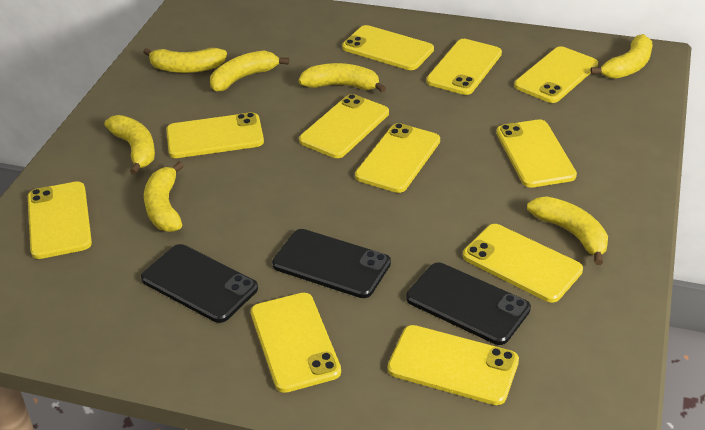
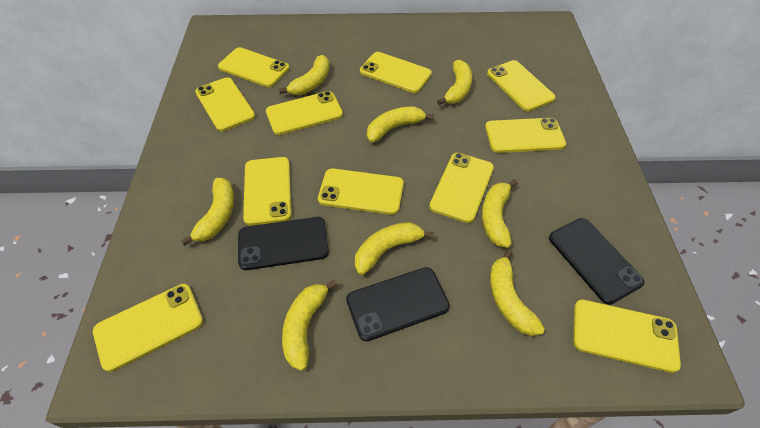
yellow banana: 7 -> 8

